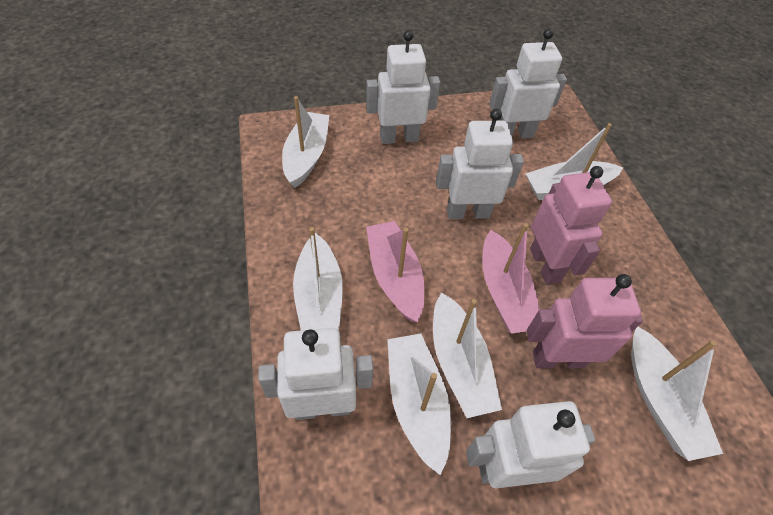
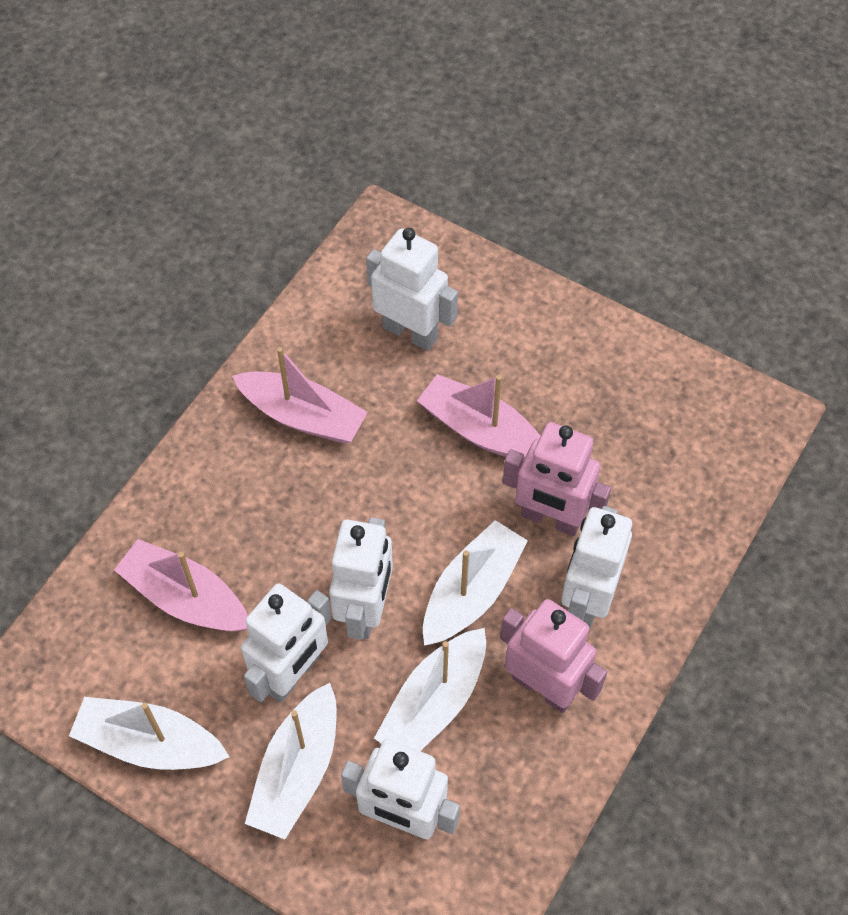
pink boat: 2 -> 3
white boat: 6 -> 4

